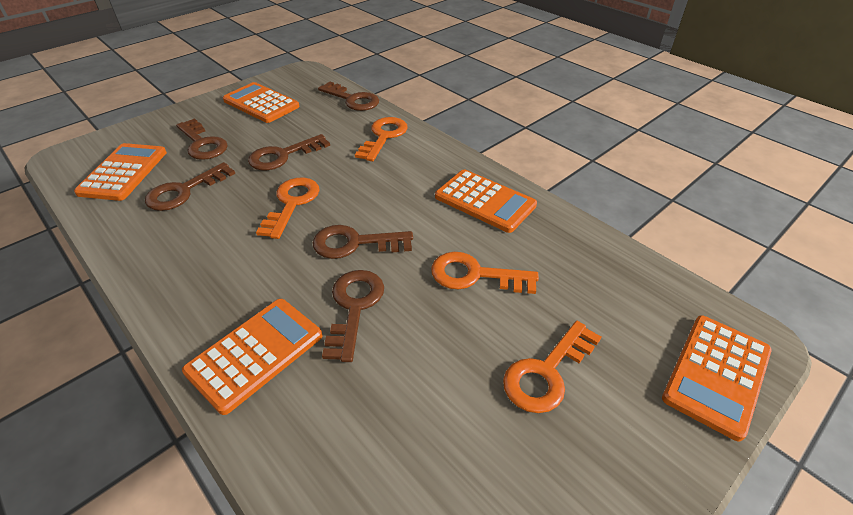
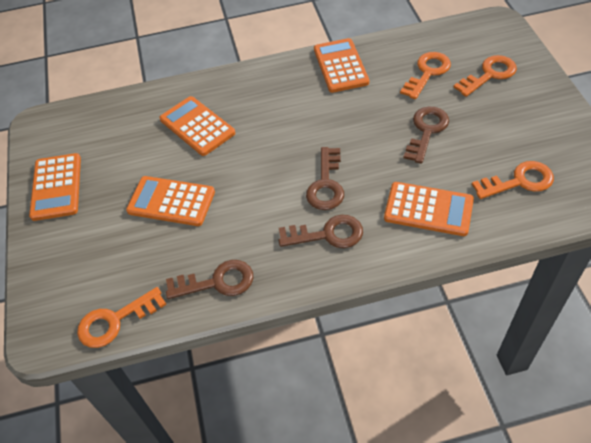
brown key: 6 -> 4

